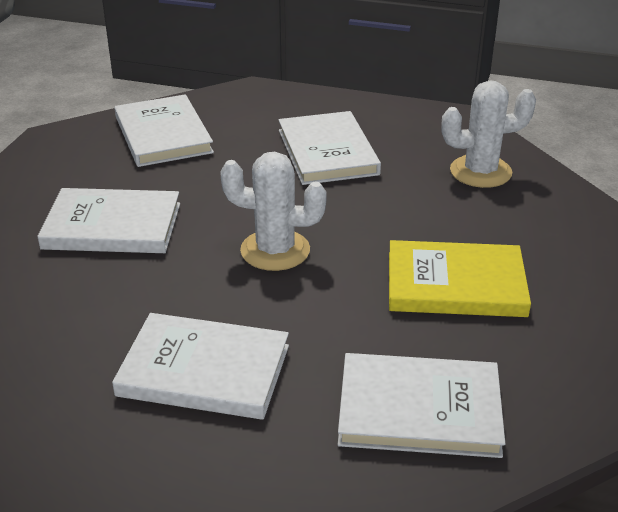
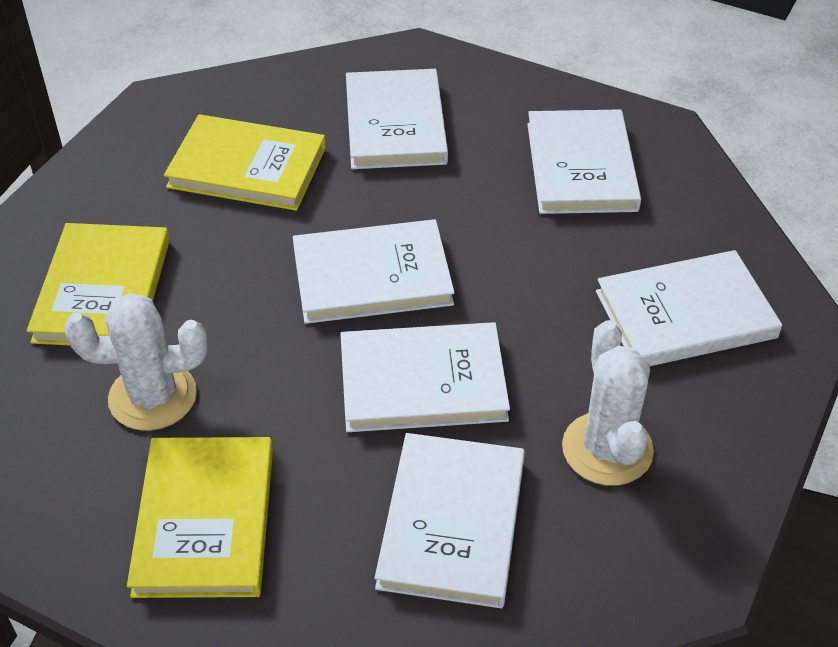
white book: 5 -> 6
yellow book: 1 -> 3

